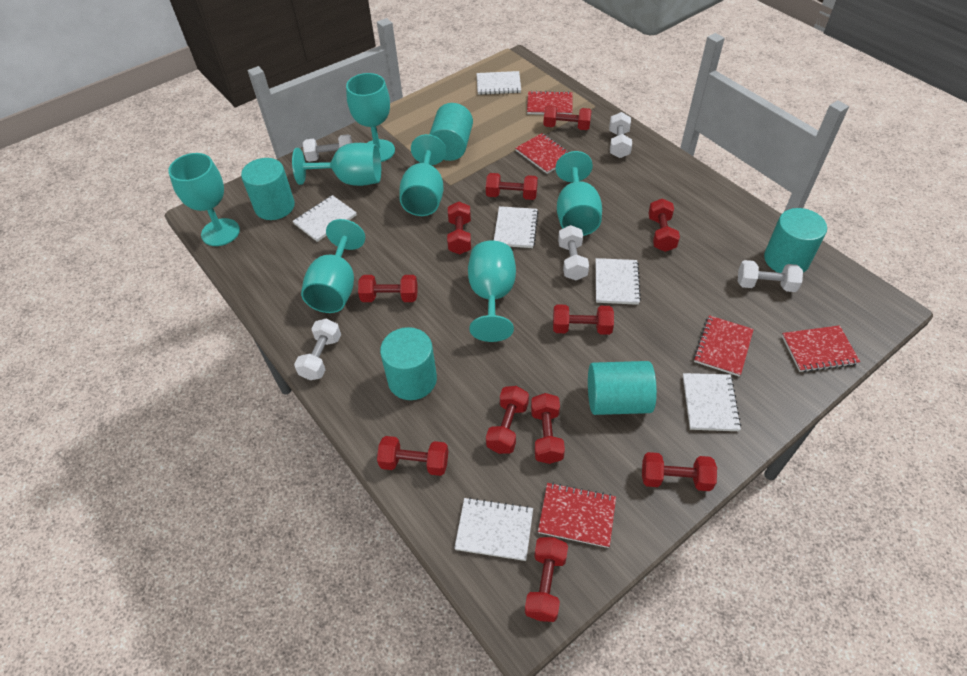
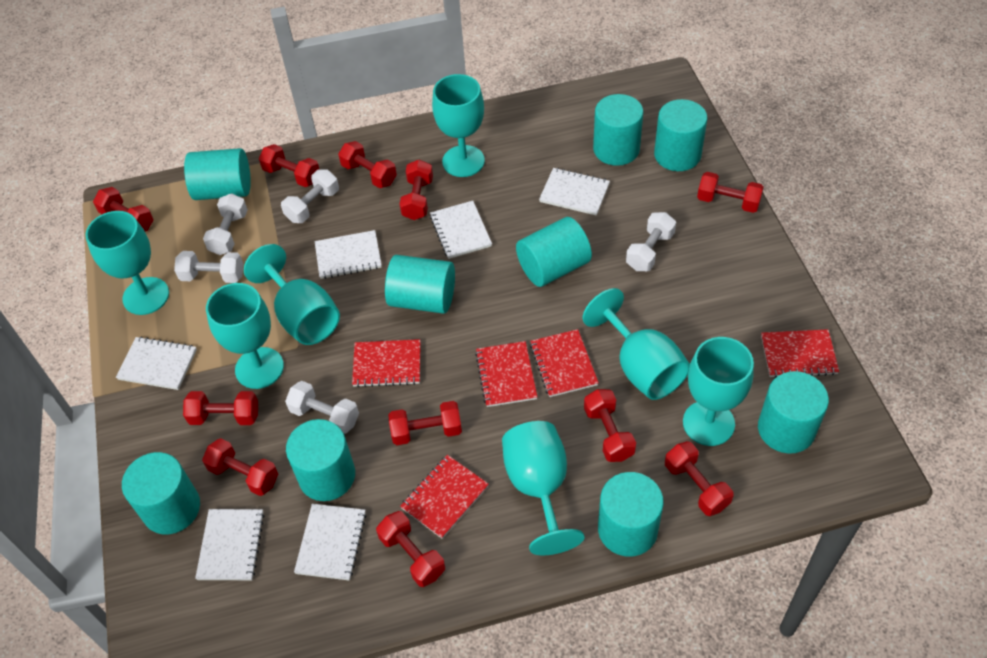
turquoise cylinder: 5 -> 9

